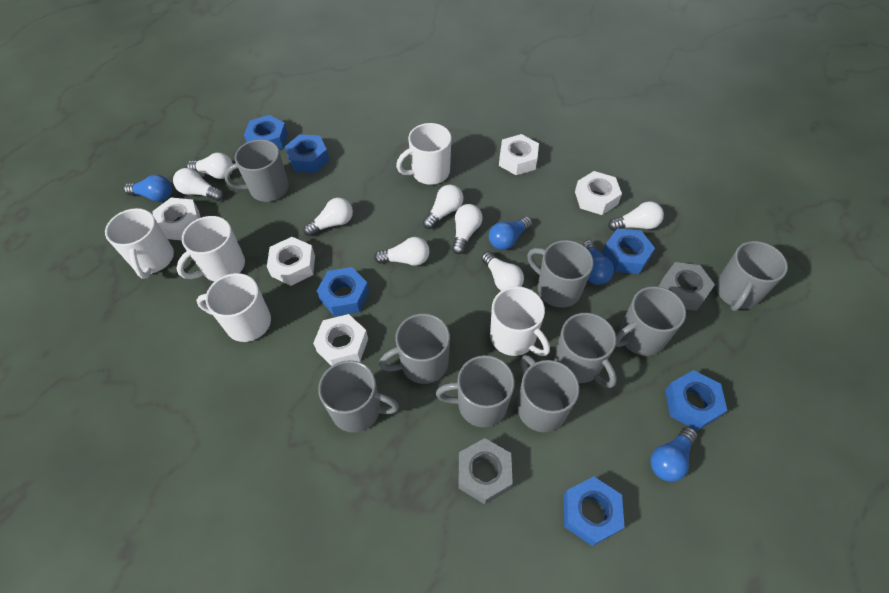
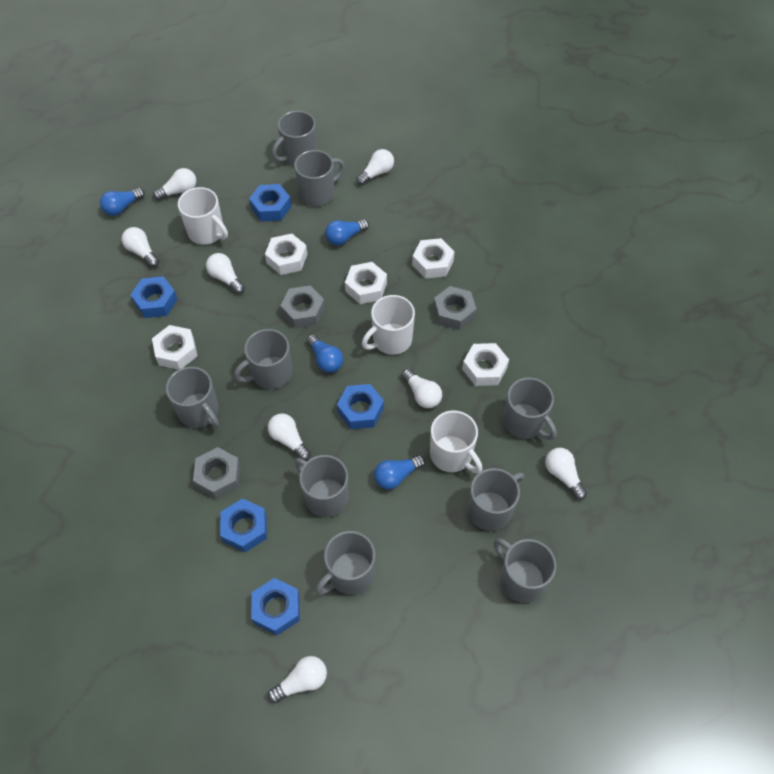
blue nut: 6 -> 5
grey nut: 2 -> 3
white mug: 5 -> 3

